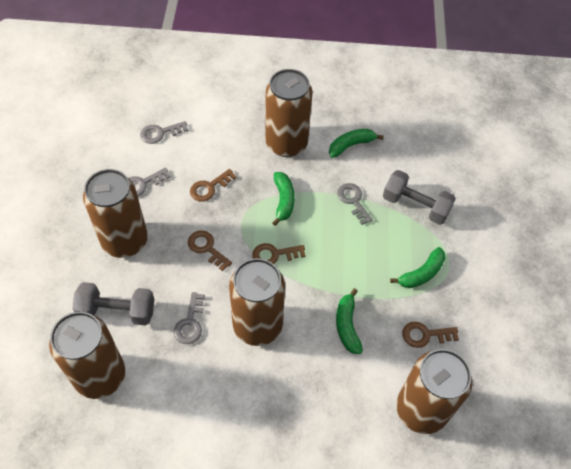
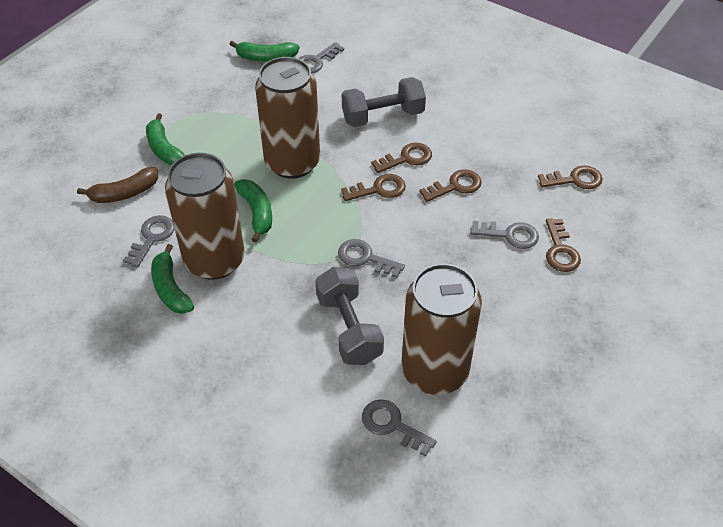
brown banana: 0 -> 1
brown can: 5 -> 3
brown key: 4 -> 5
grey key: 4 -> 5

